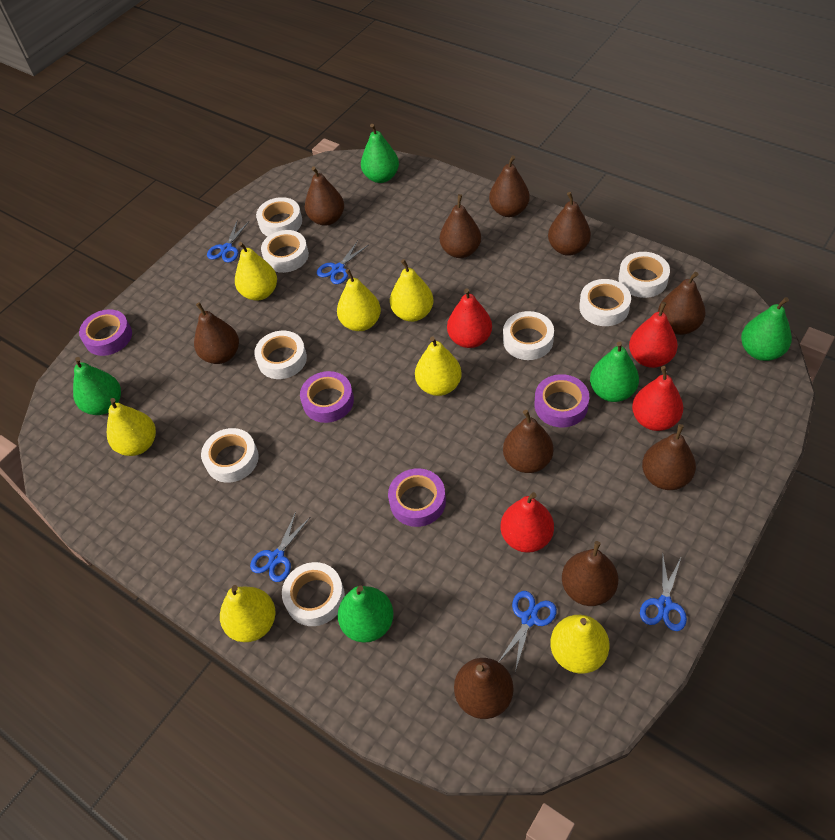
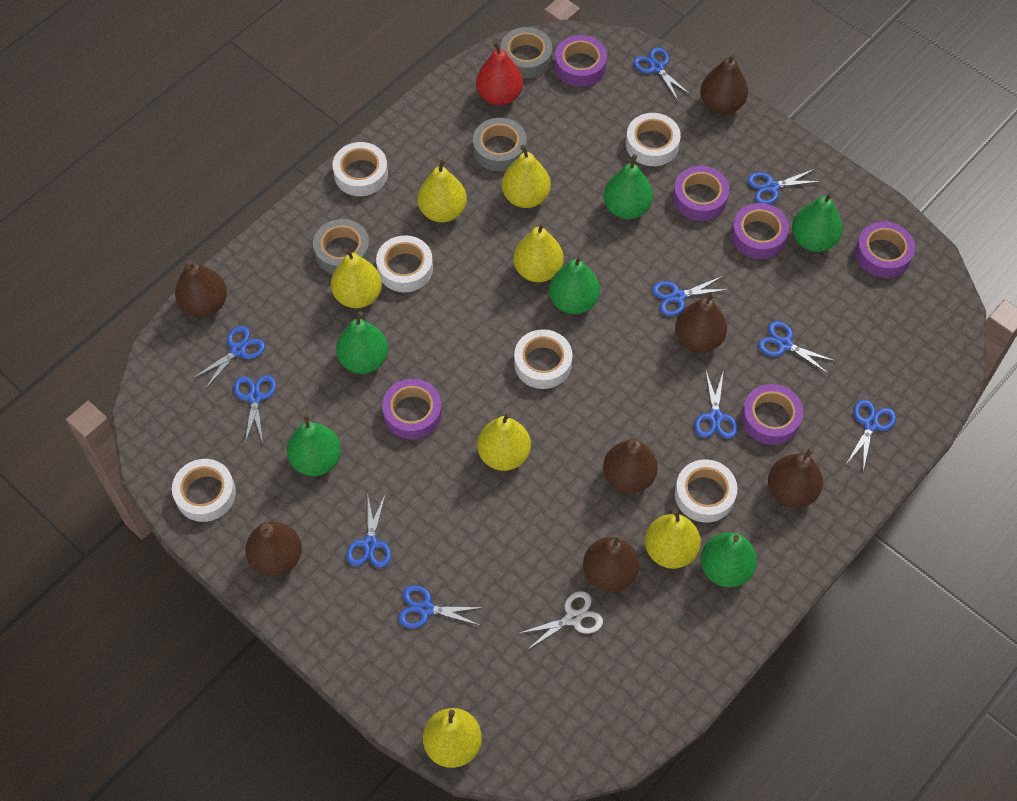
blue scissors: 5 -> 10
brown pear: 10 -> 7
green pear: 5 -> 6
grey tape: 0 -> 3
purple tape: 4 -> 6
red pear: 4 -> 1
white scissors: 0 -> 1
white tape: 8 -> 6

